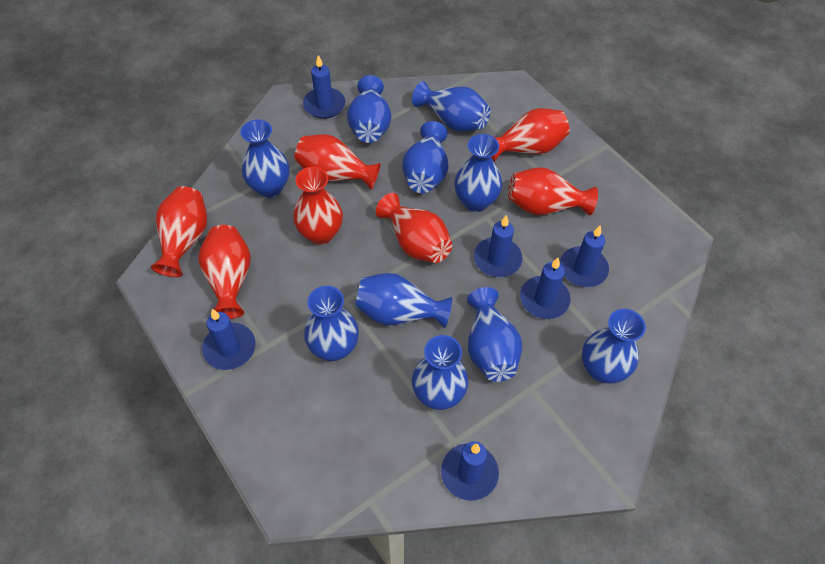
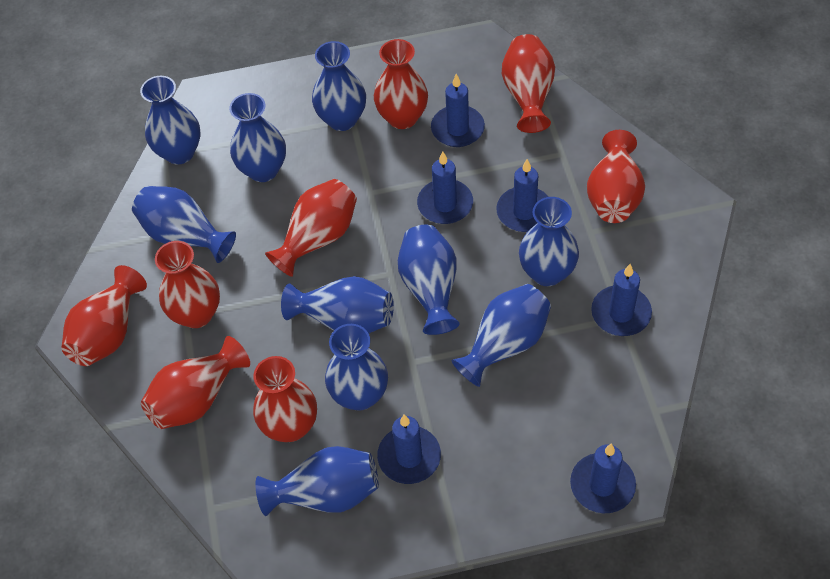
red vase: 7 -> 8

